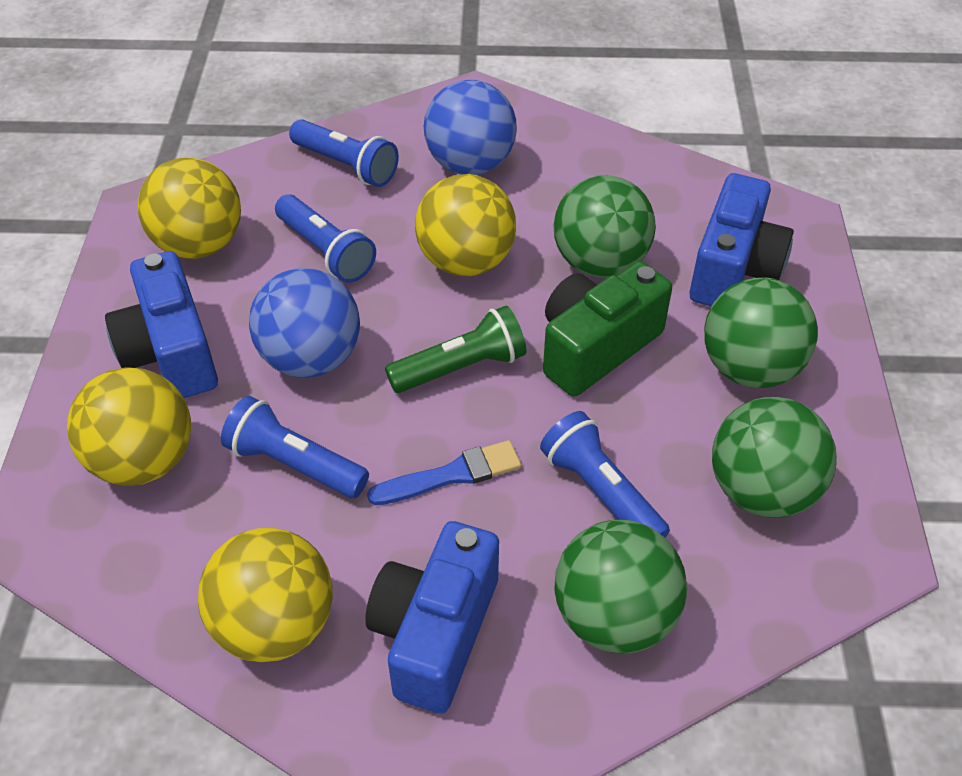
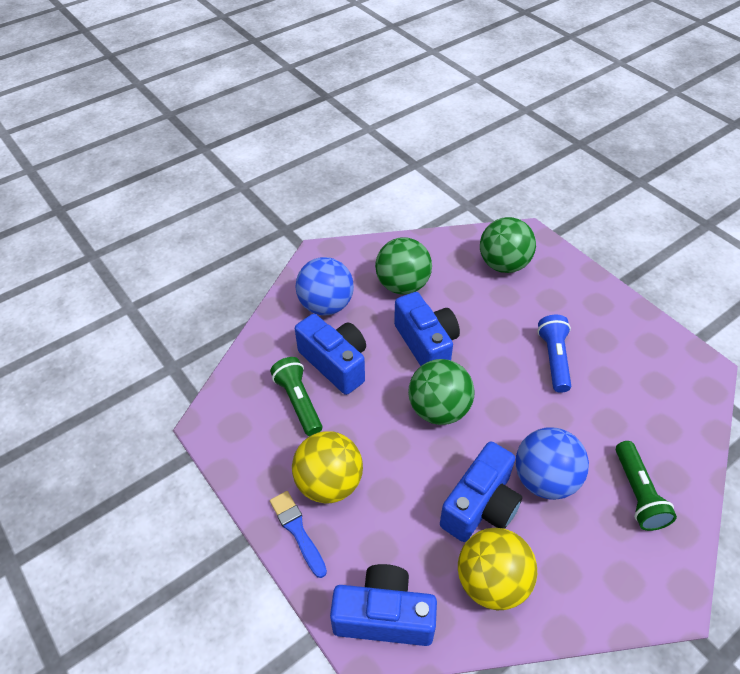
blue camera: 3 -> 4
blue flashlight: 4 -> 1
green ball: 4 -> 3
green camera: 1 -> 0
green flashlight: 1 -> 2
yellow ball: 4 -> 2

